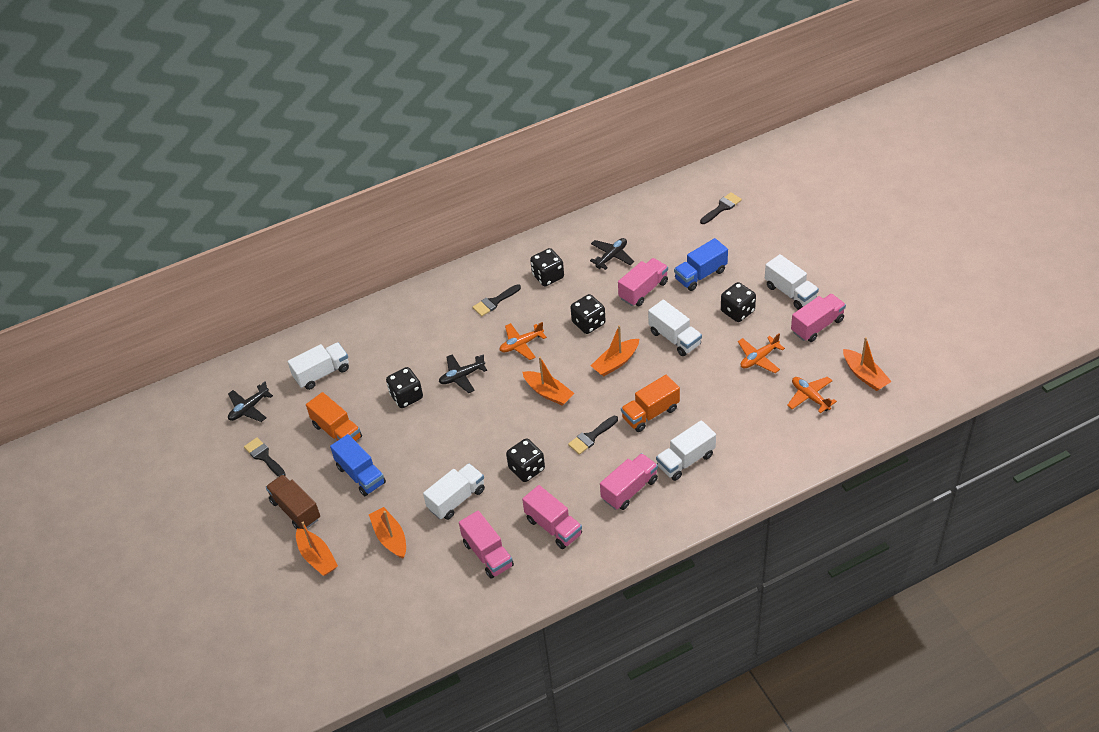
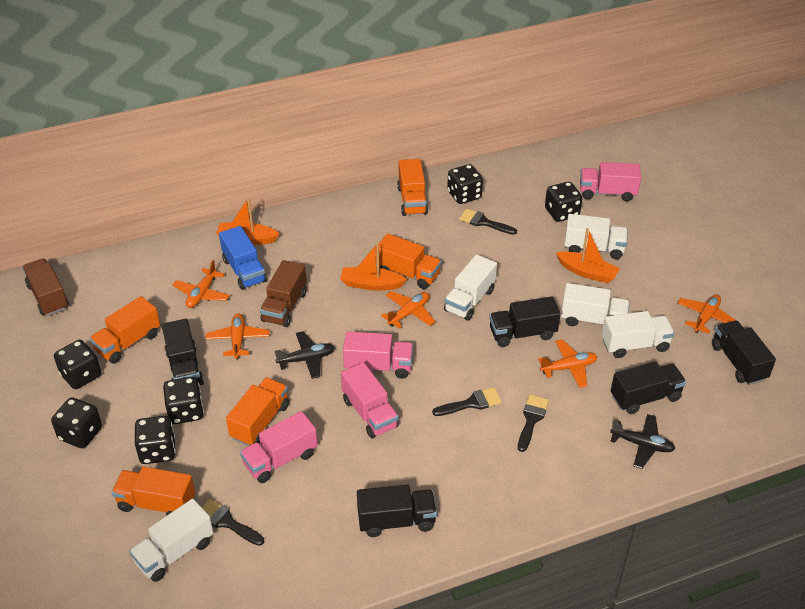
black dice: 5 -> 6
black plane: 3 -> 2
black truck: 0 -> 5
blue truck: 2 -> 1
brown truck: 1 -> 2
orange boat: 5 -> 3
orange plane: 3 -> 5
orange truck: 2 -> 5
pink truck: 5 -> 4

